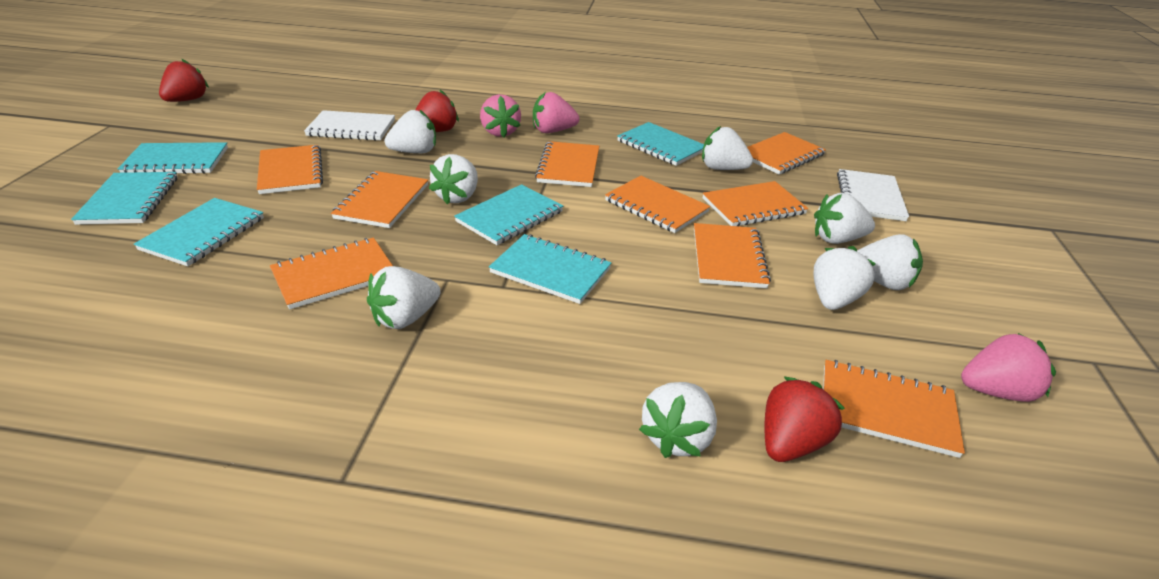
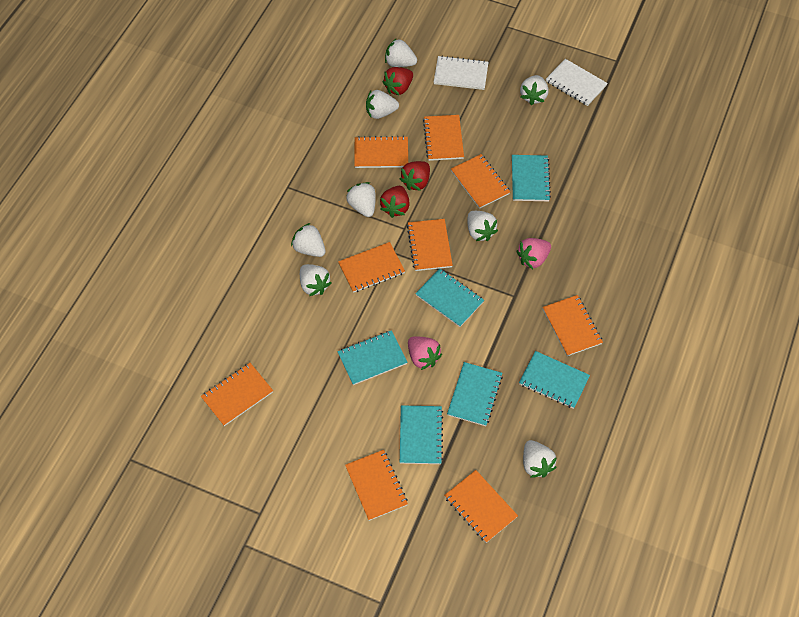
pink strawberry: 3 -> 2

